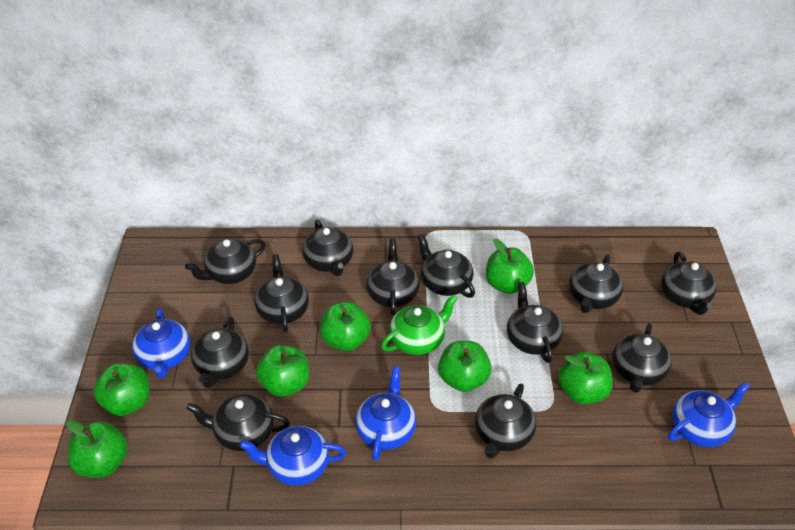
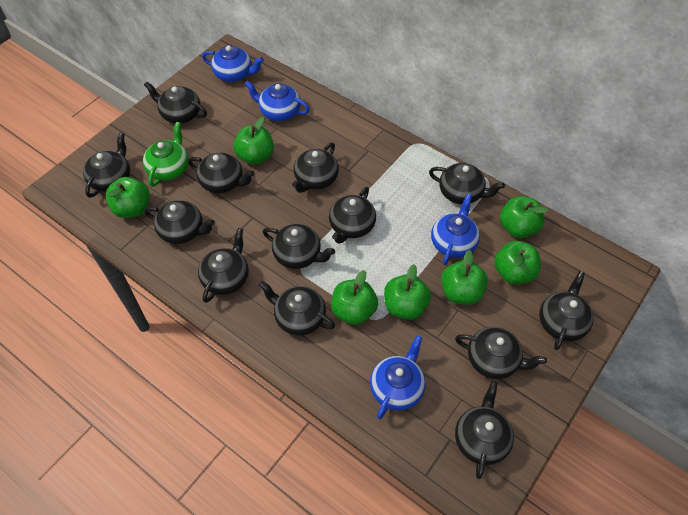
black teapot: 12 -> 13

